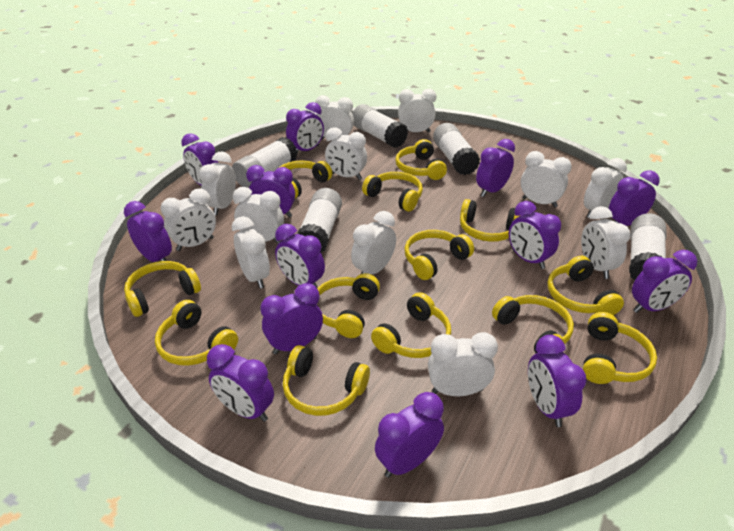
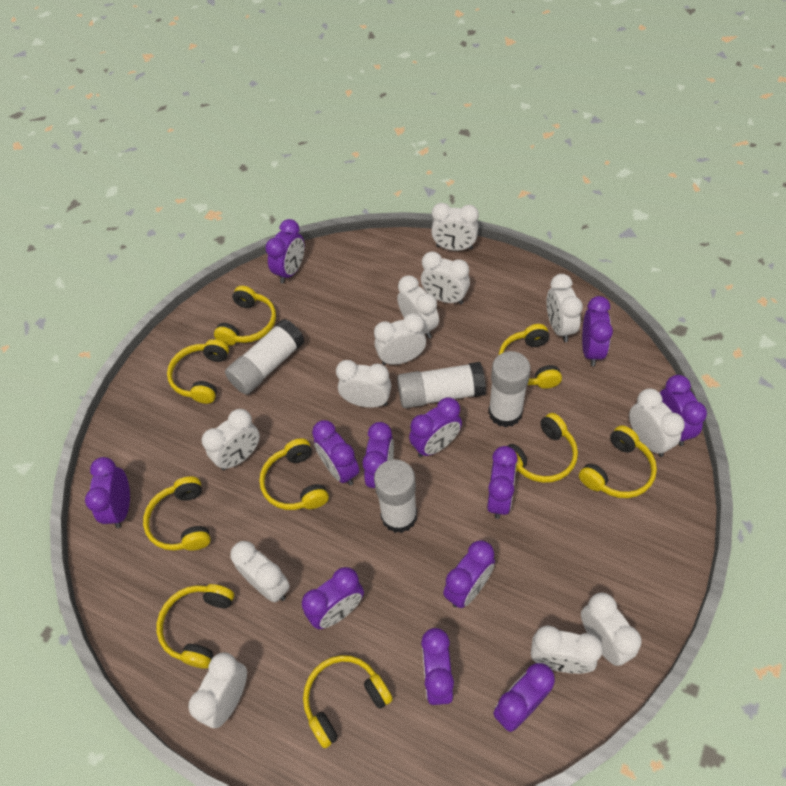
purple clock: 13 -> 12
white glue stick: 5 -> 4
yellow headphones: 13 -> 9

